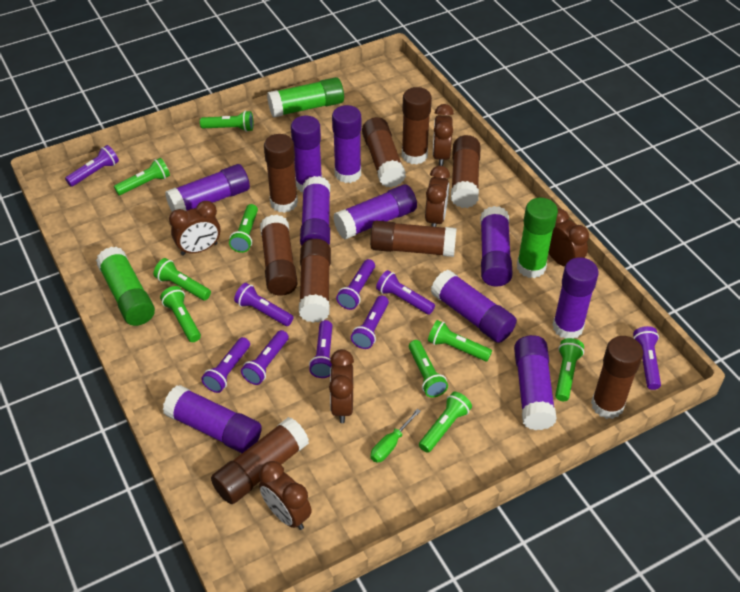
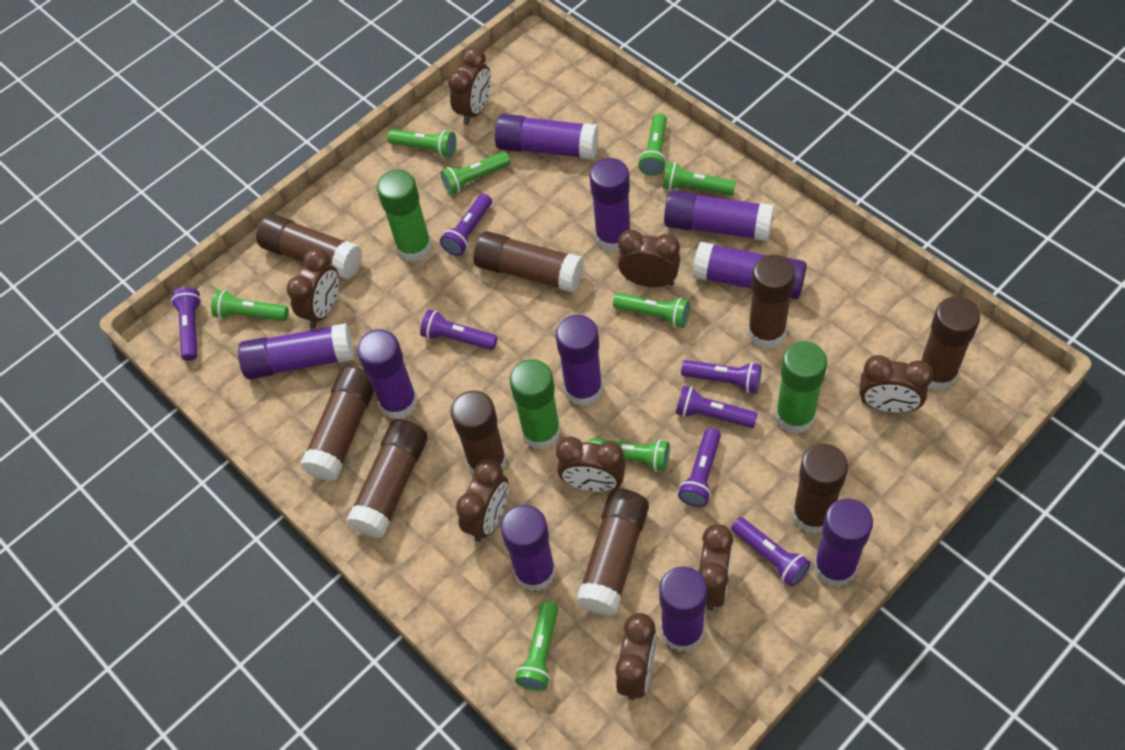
brown clock: 6 -> 8
green flashlight: 9 -> 8
green screwdriver: 1 -> 0
purple flashlight: 9 -> 7

